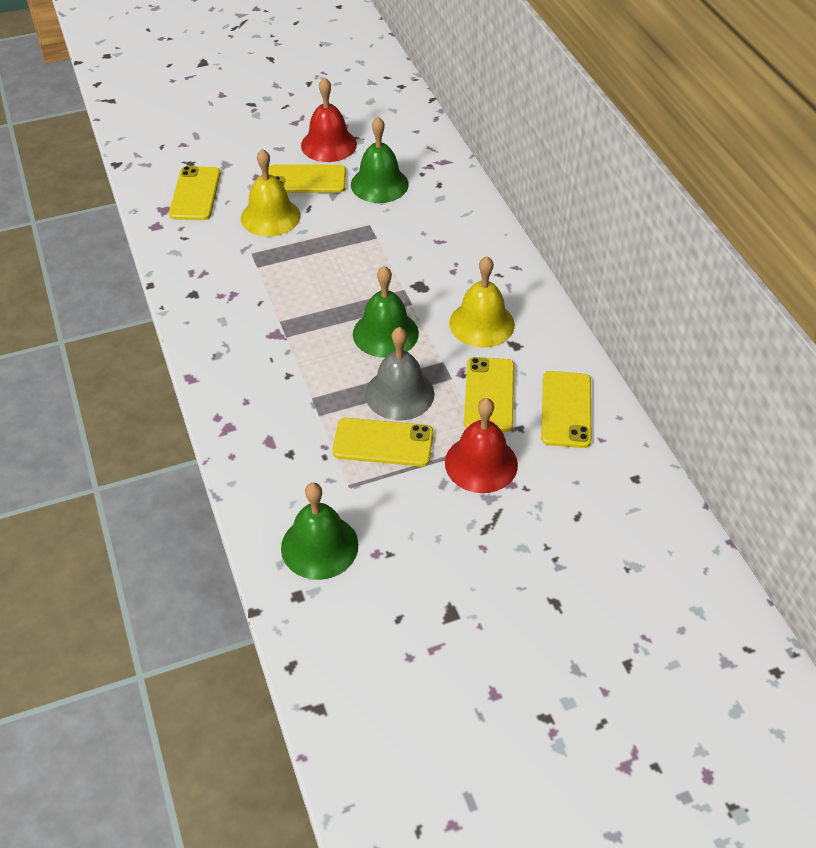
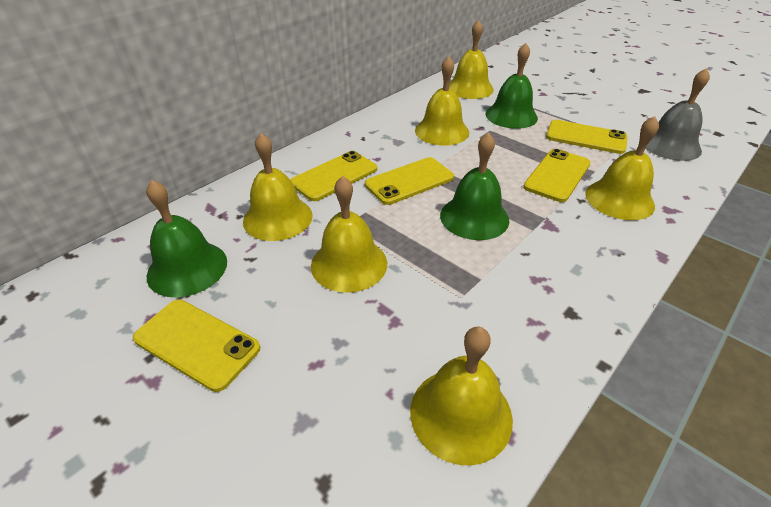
red bell: 2 -> 0
yellow bell: 2 -> 6

